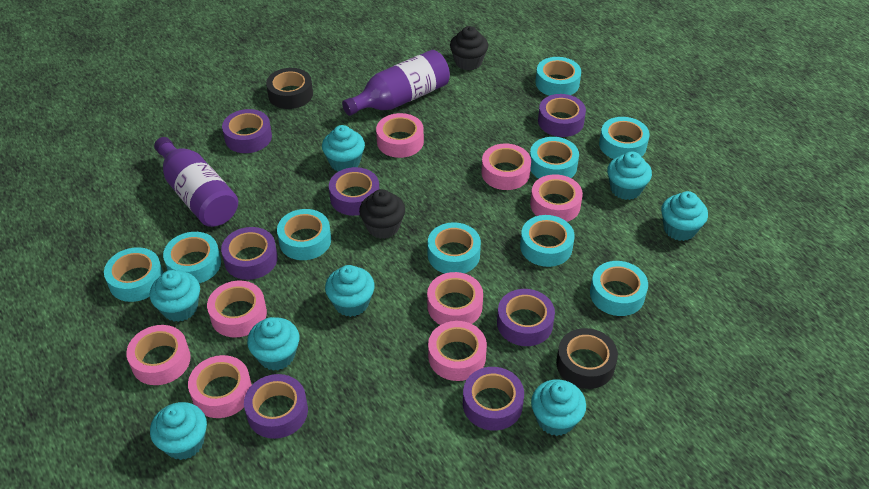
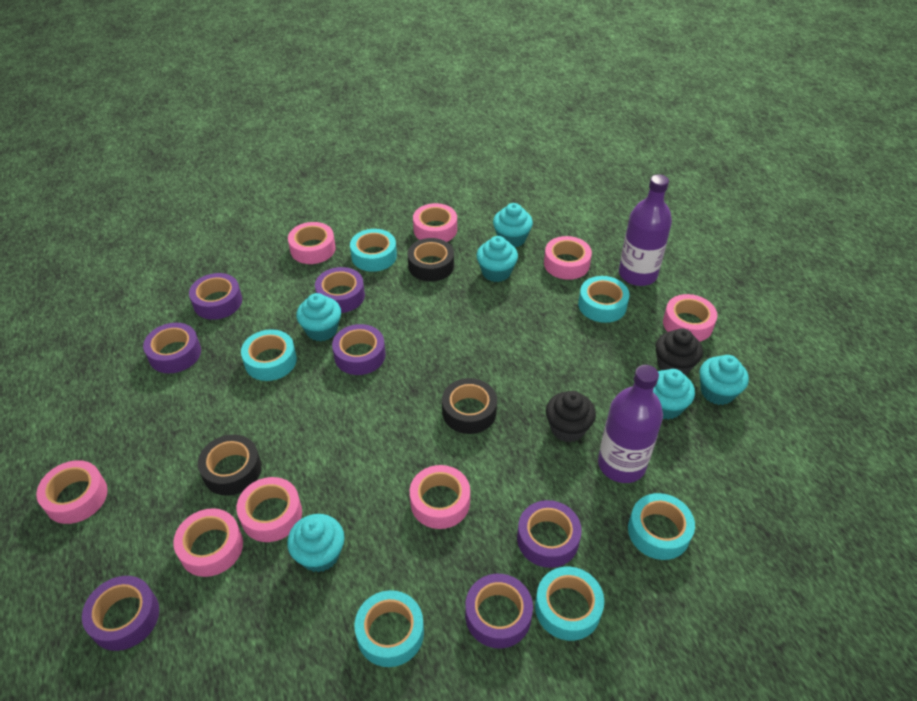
black tape: 2 -> 3
turquoise cupcake: 8 -> 6
turquoise tape: 9 -> 6

